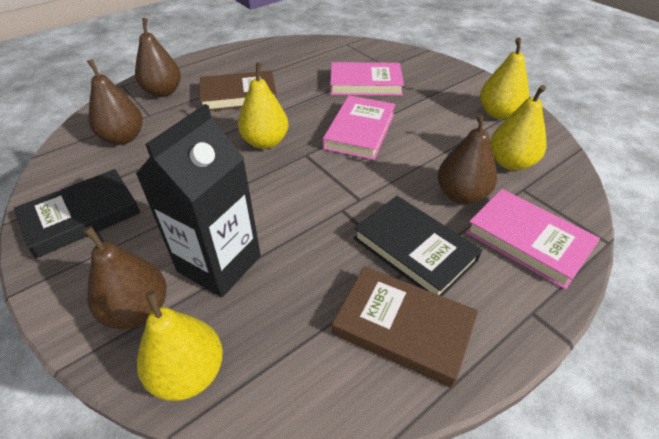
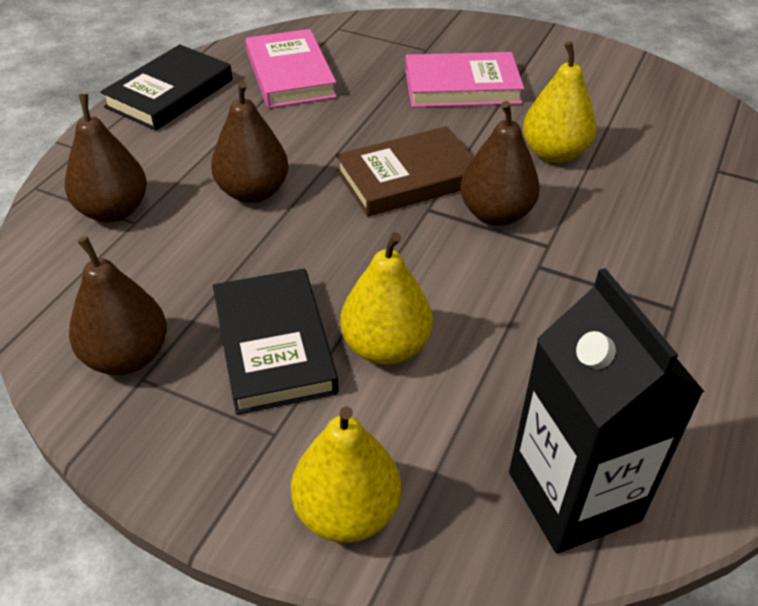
brown book: 2 -> 1
pink book: 3 -> 2
yellow pear: 4 -> 3

